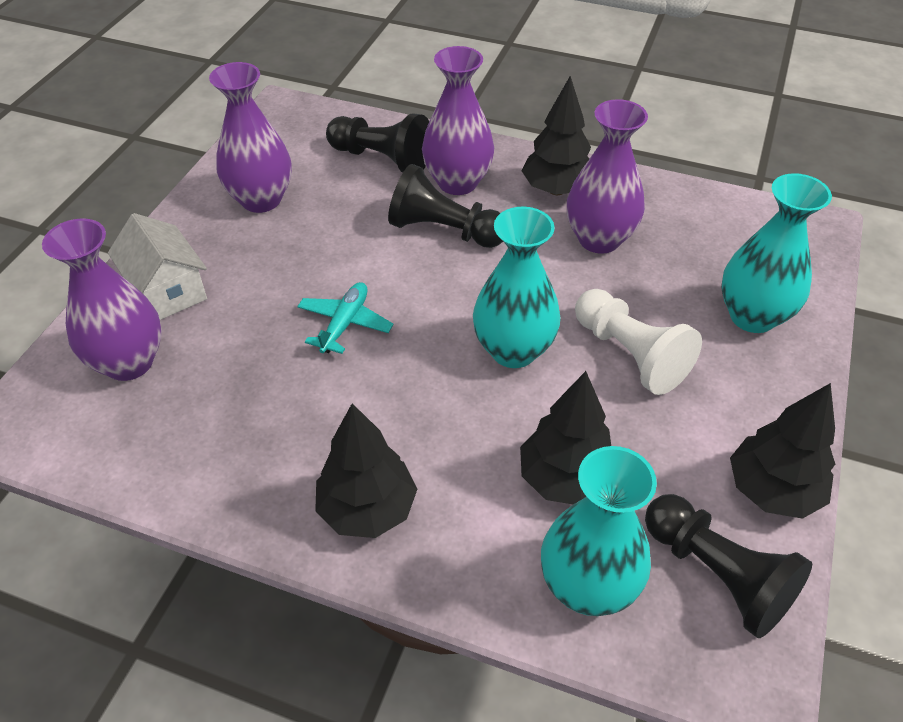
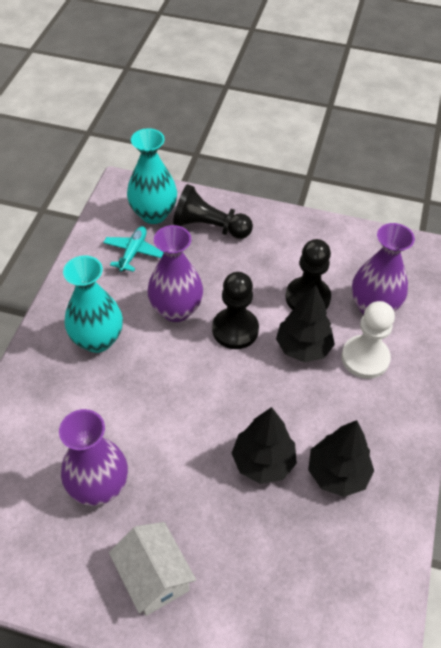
black tree: 4 -> 3
purple vase: 4 -> 3
turquoise vase: 3 -> 2

